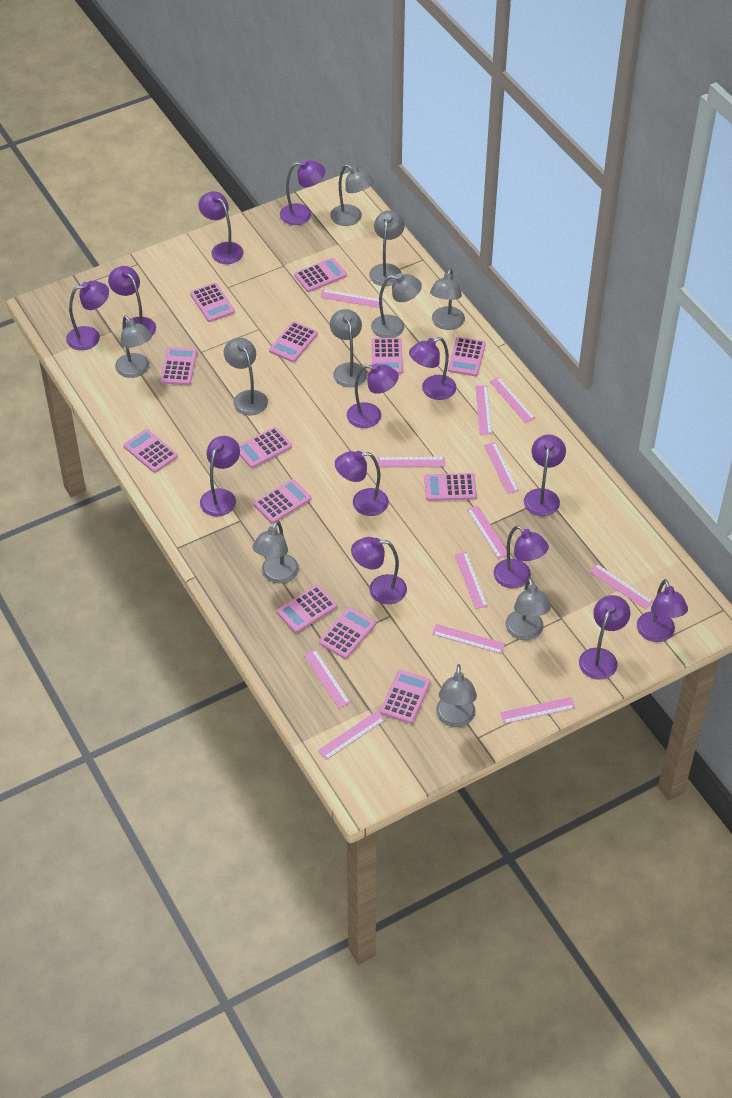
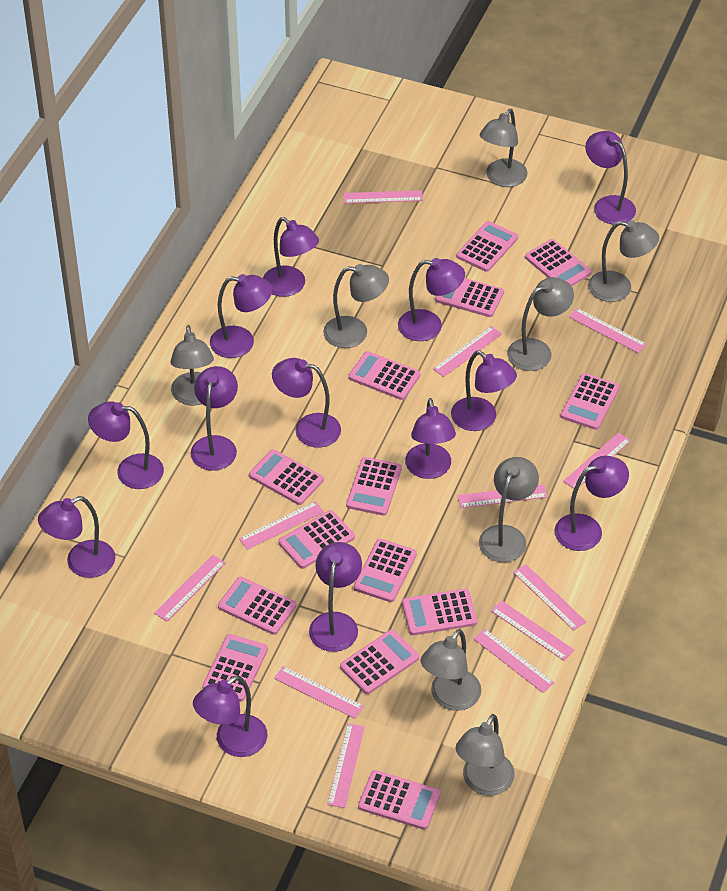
grey lamp: 10 -> 8
pink calculator: 13 -> 14

